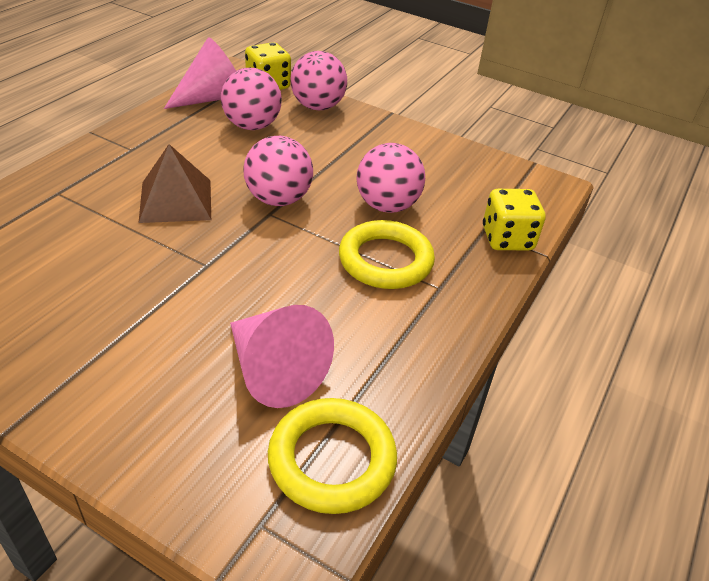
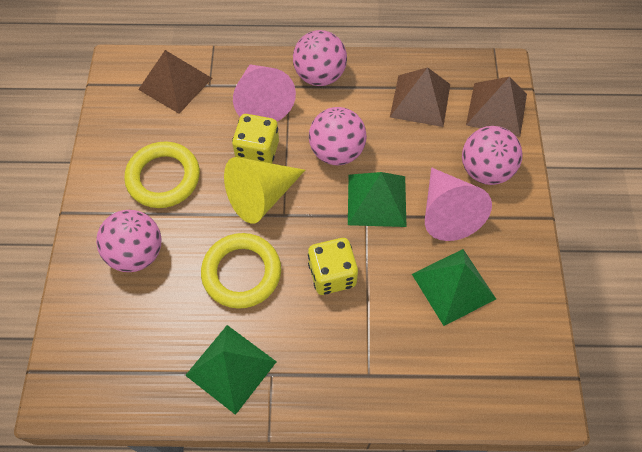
brown pyramid: 1 -> 3
green pyramid: 0 -> 3
yellow cone: 0 -> 1

